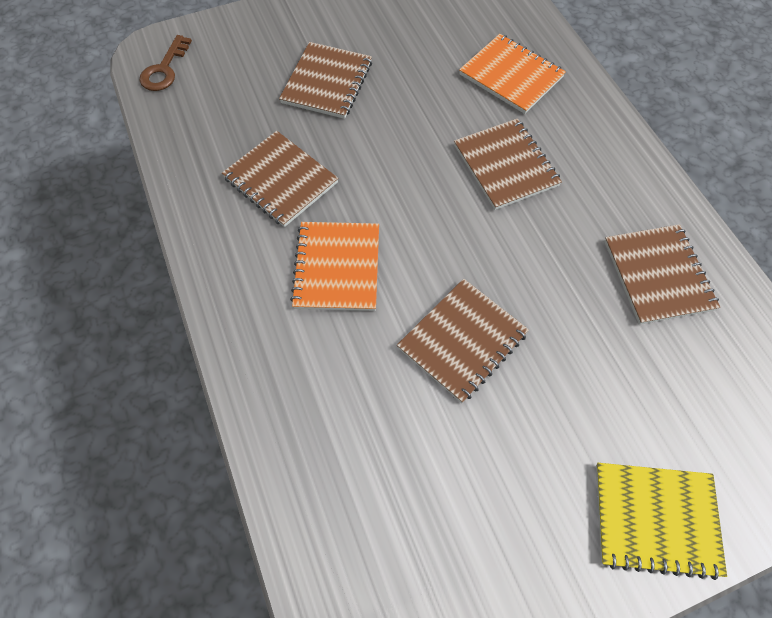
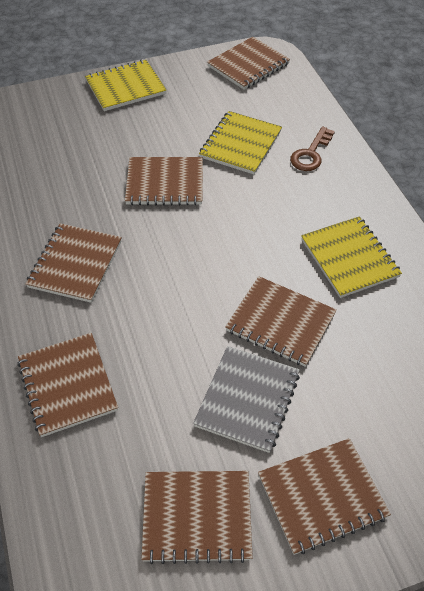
brown notebook: 5 -> 7
grey notebook: 0 -> 1
orange notebook: 2 -> 0
yellow notebook: 1 -> 3

